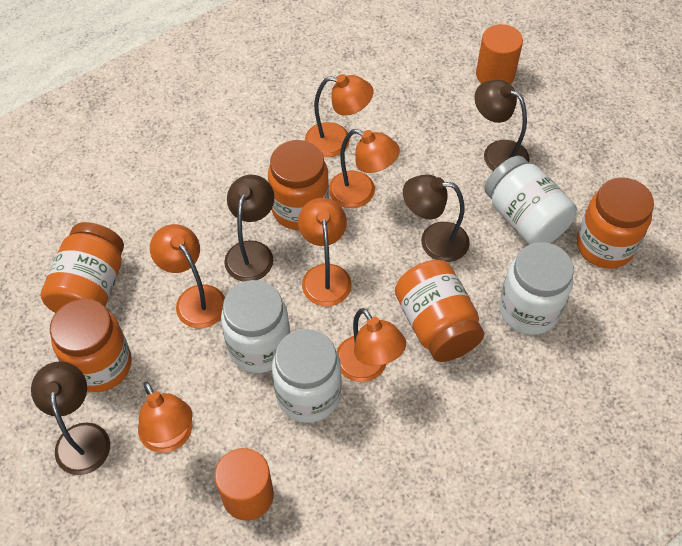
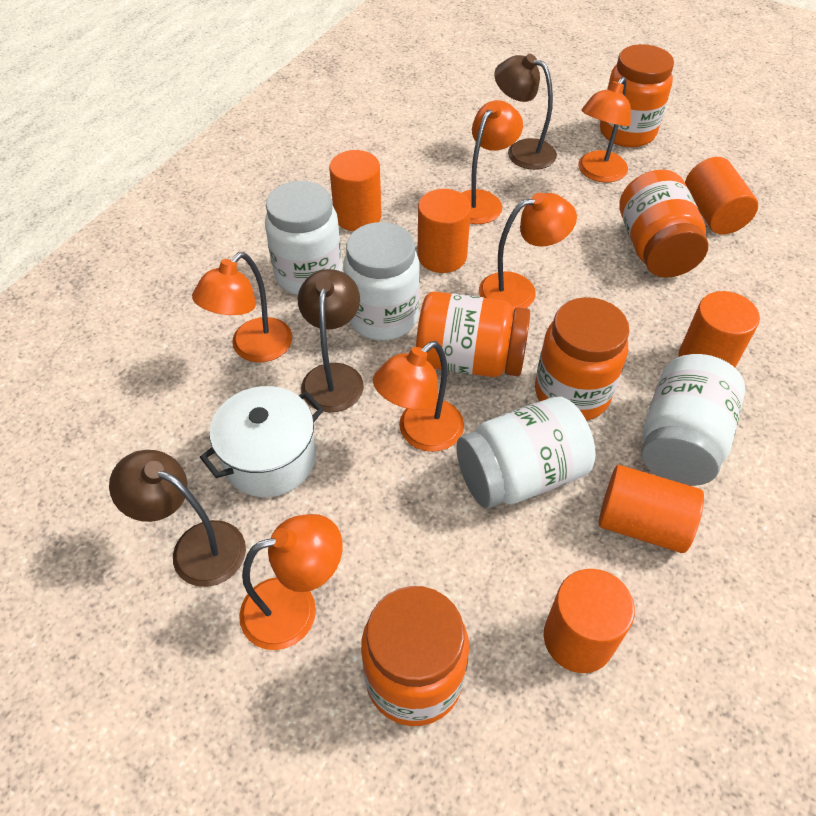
brown lamp: 4 -> 3
orange cylinder: 2 -> 6
white pot: 0 -> 1

